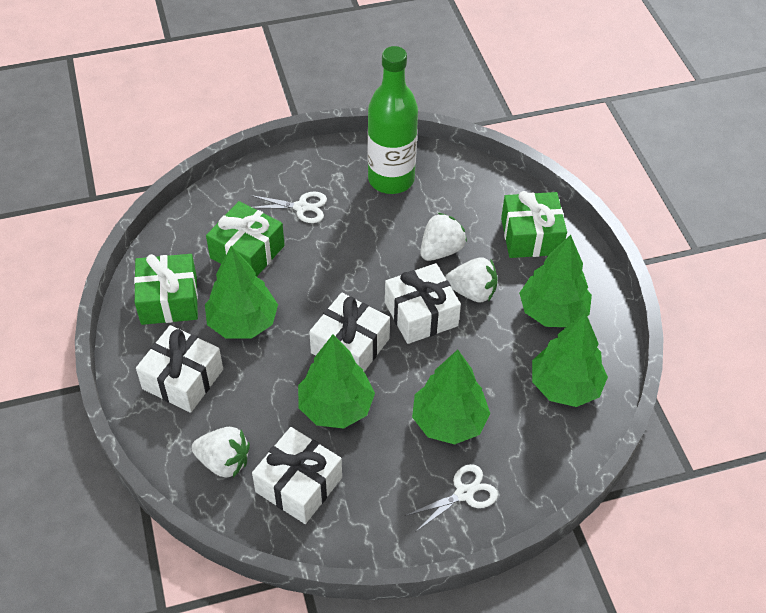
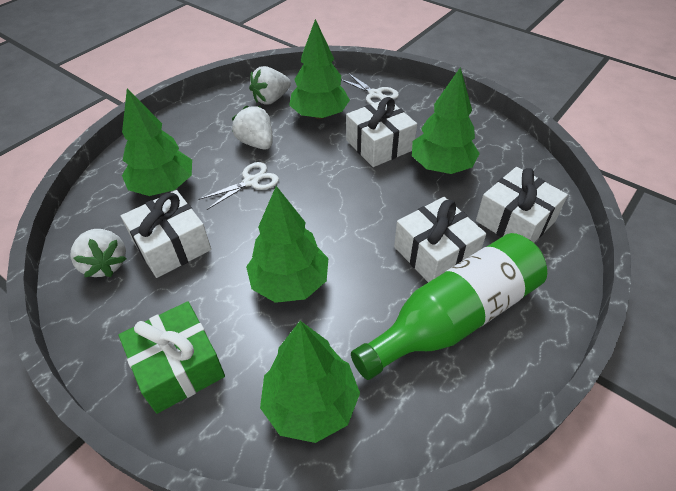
green gift: 3 -> 1

